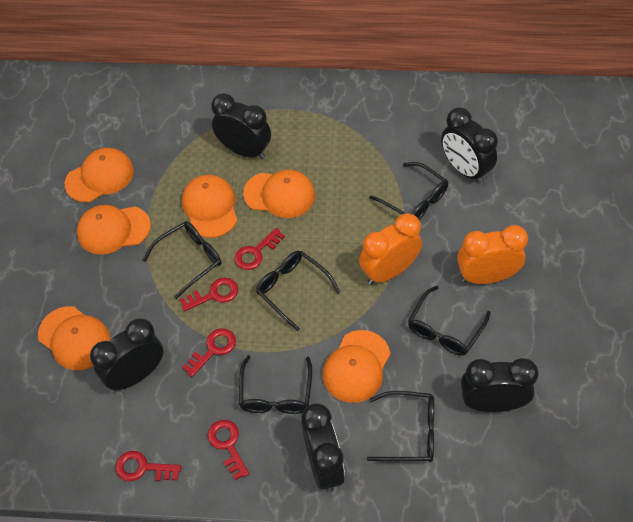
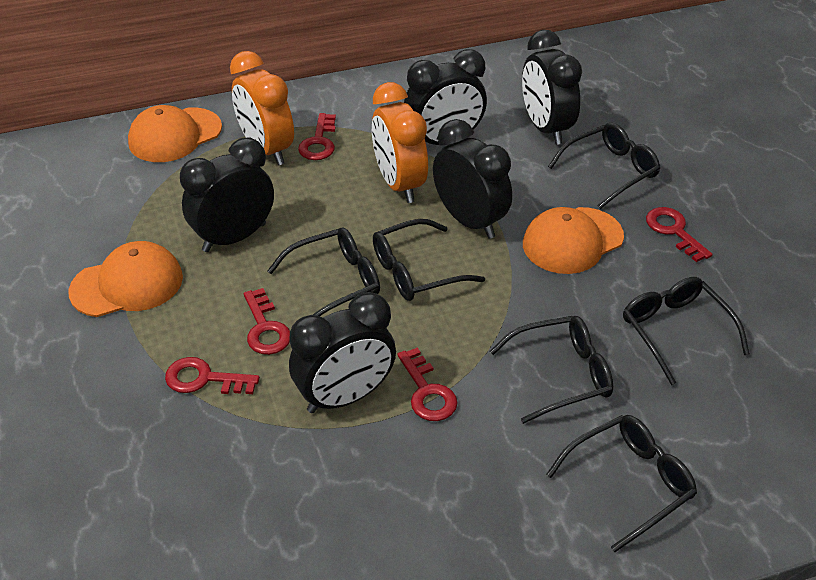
orange cap: 6 -> 3

